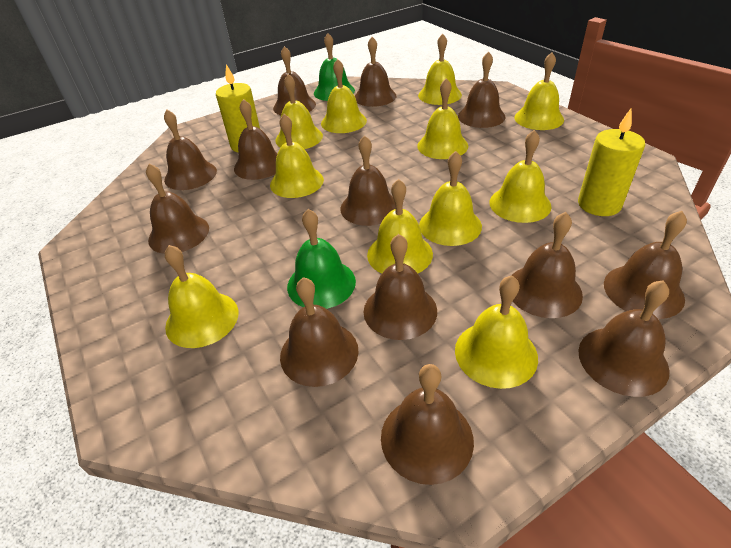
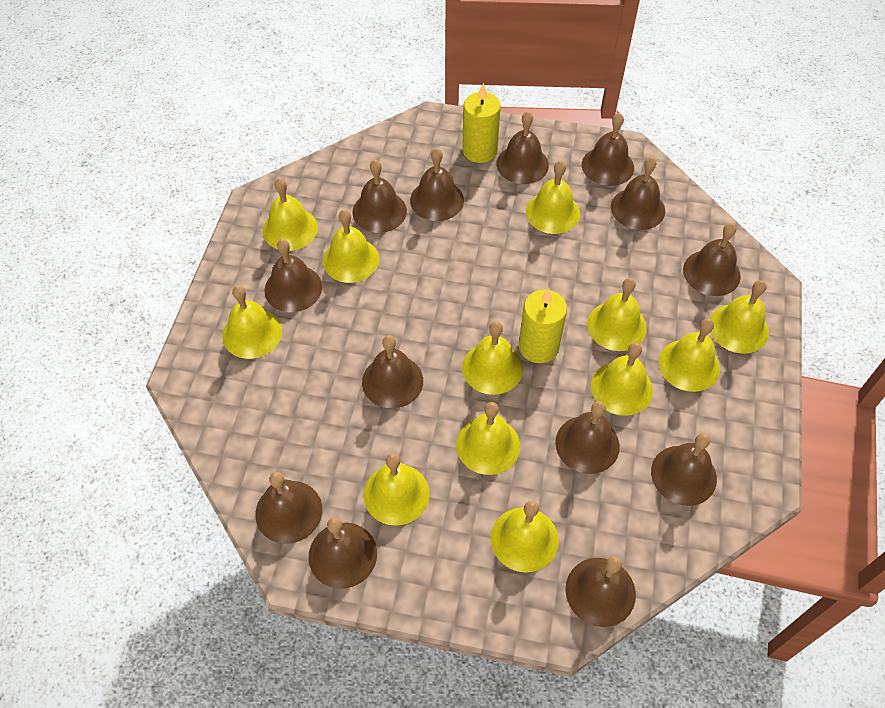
green bell: 2 -> 0
yellow bell: 11 -> 12

